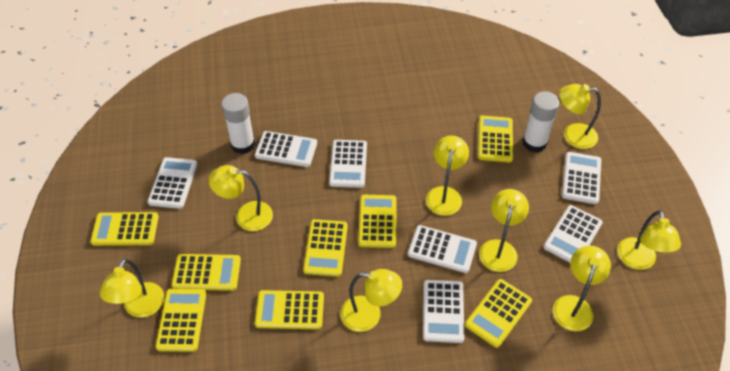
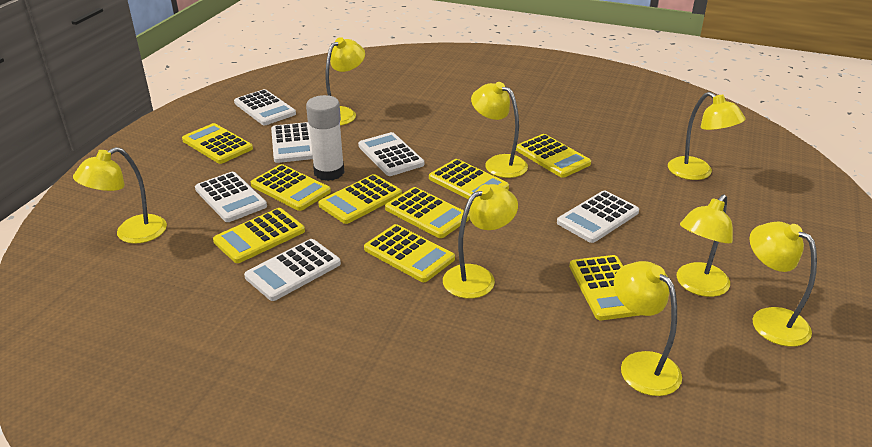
white calculator: 7 -> 6
white glue stick: 2 -> 1
yellow calculator: 8 -> 9

